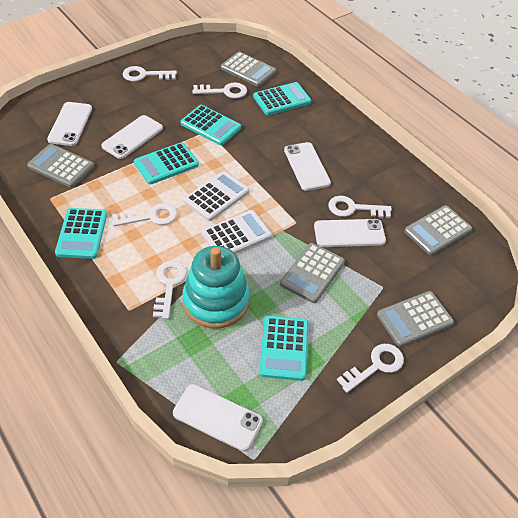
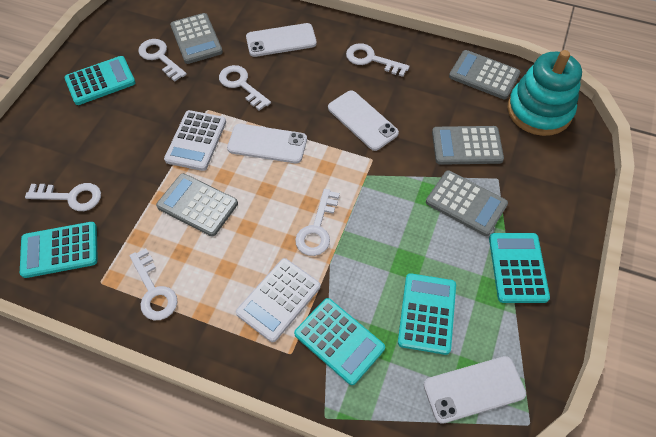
white phone: 5 -> 4

